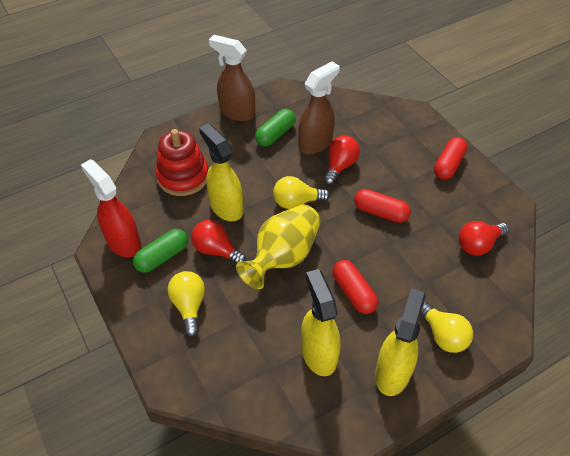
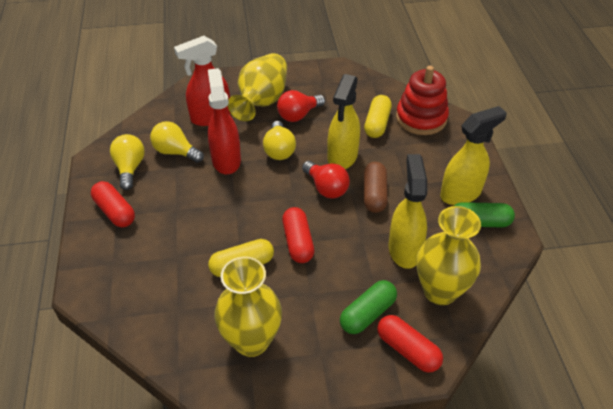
brown capsule: 0 -> 1
brown spray bottle: 2 -> 0
red light bulb: 3 -> 2
red spray bottle: 1 -> 2
yellow capsule: 0 -> 2
yellow vase: 1 -> 3

